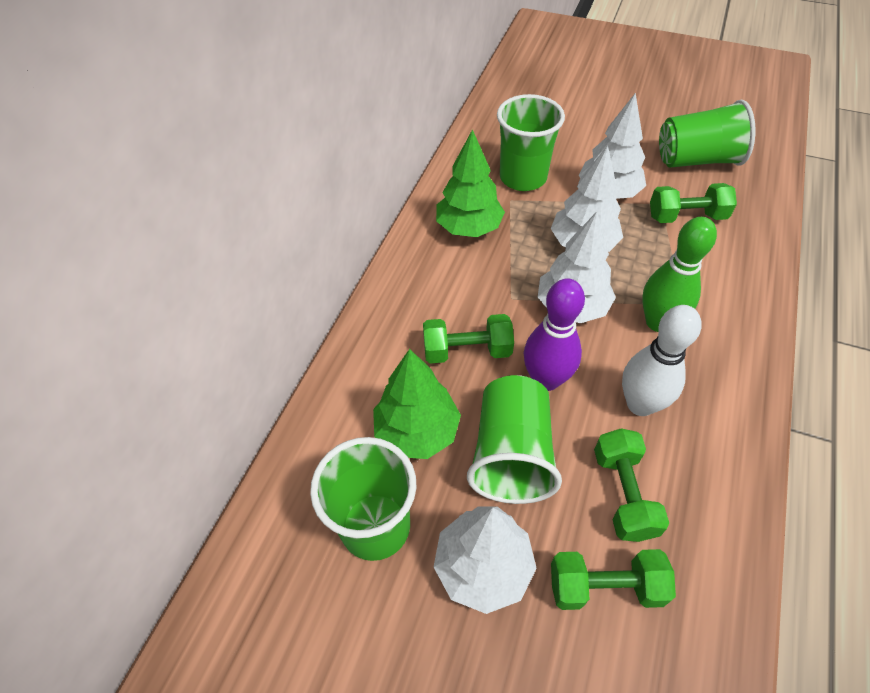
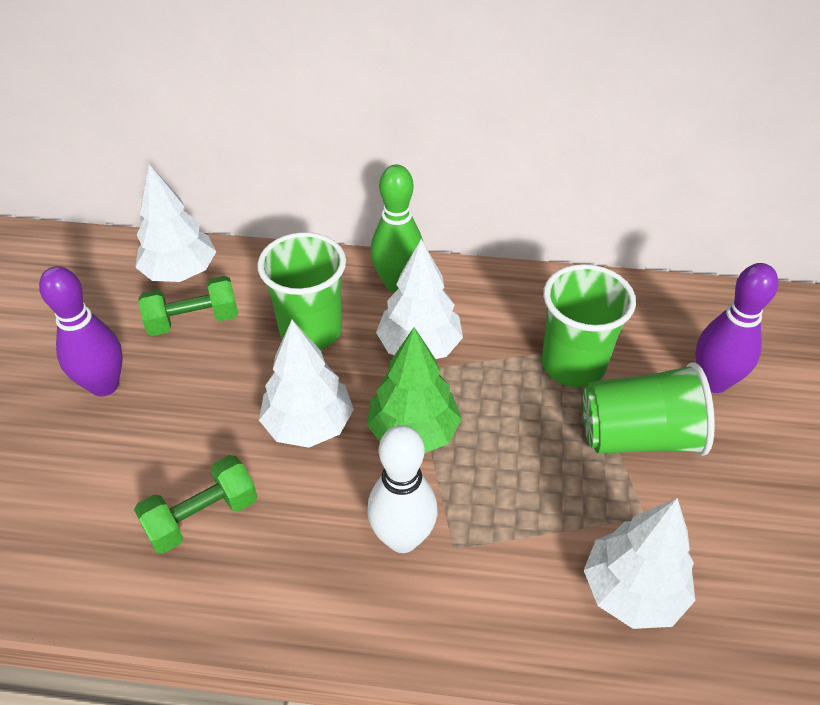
green cup: 4 -> 3
green dumbbell: 4 -> 2
green tree: 2 -> 1
purple bowling pin: 1 -> 2

